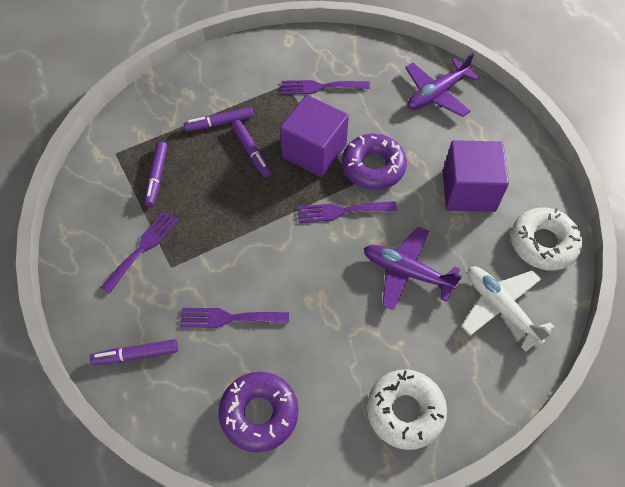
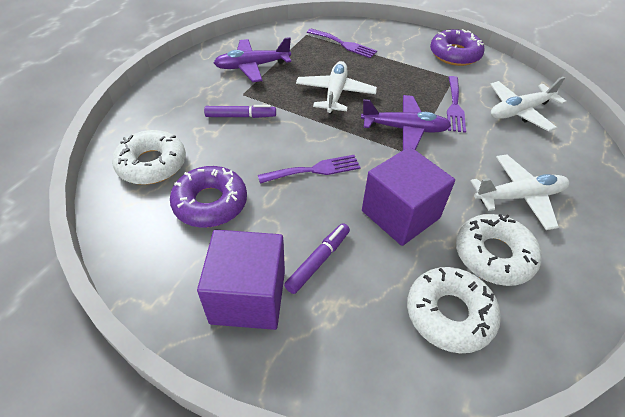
purple fork: 4 -> 3
purple marker: 4 -> 2
white donut: 2 -> 3
white plane: 1 -> 3

